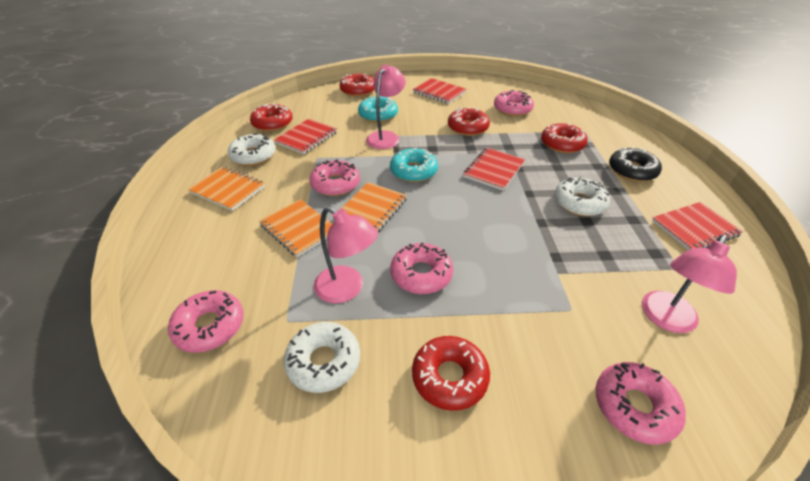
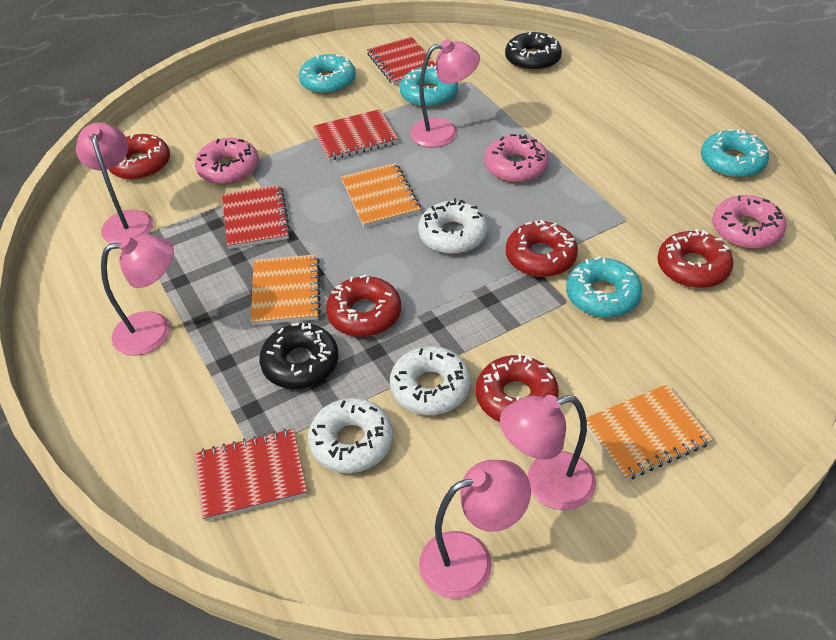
black donut: 1 -> 2
pink donut: 5 -> 3
pink lamp: 3 -> 5
turquoise donut: 2 -> 4

